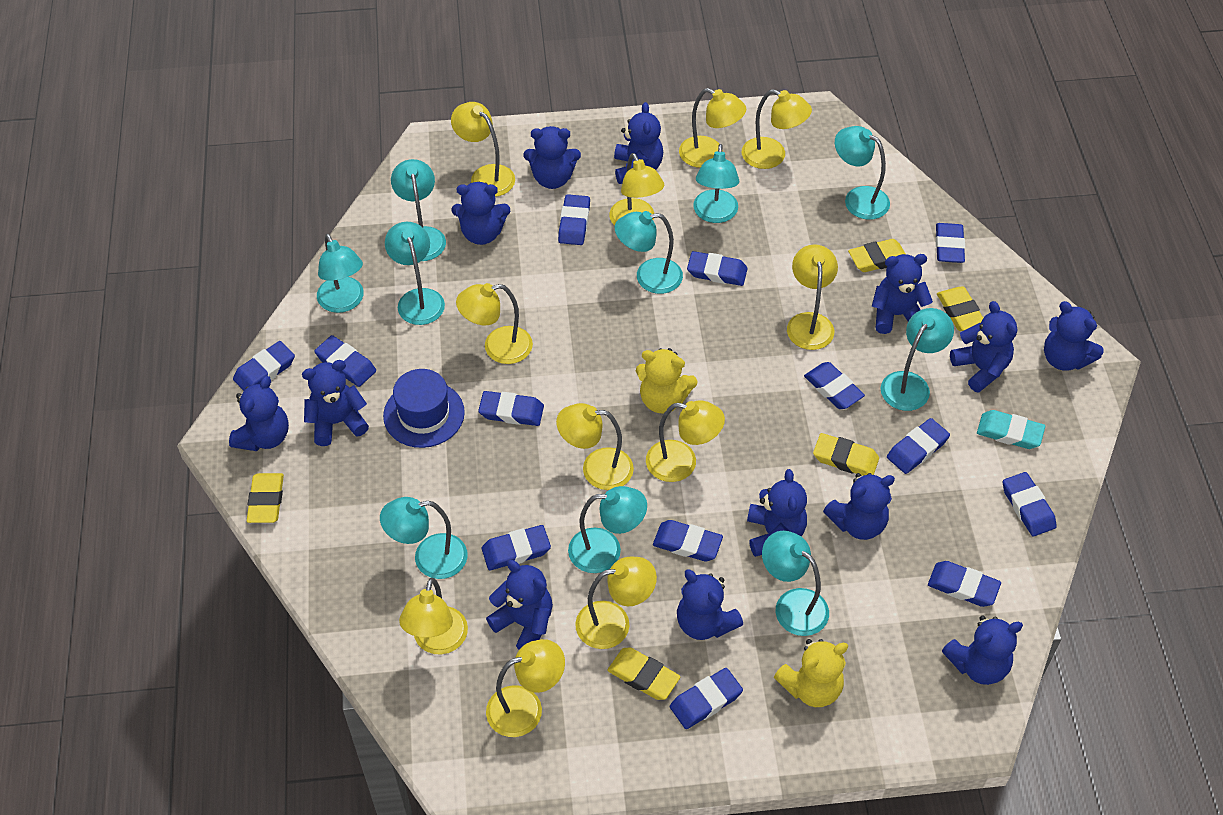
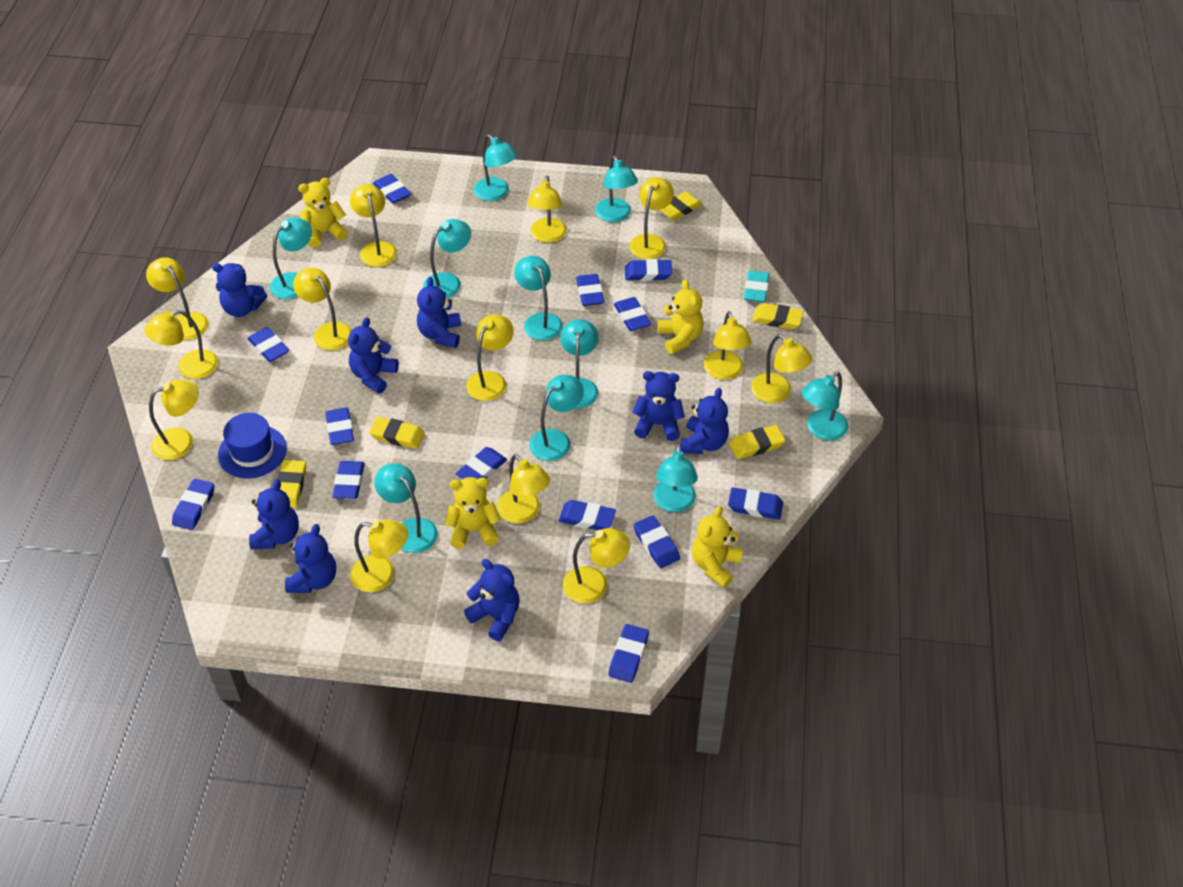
blue teddy bear: 13 -> 8
yellow lamp: 11 -> 13
yellow teddy bear: 2 -> 4

